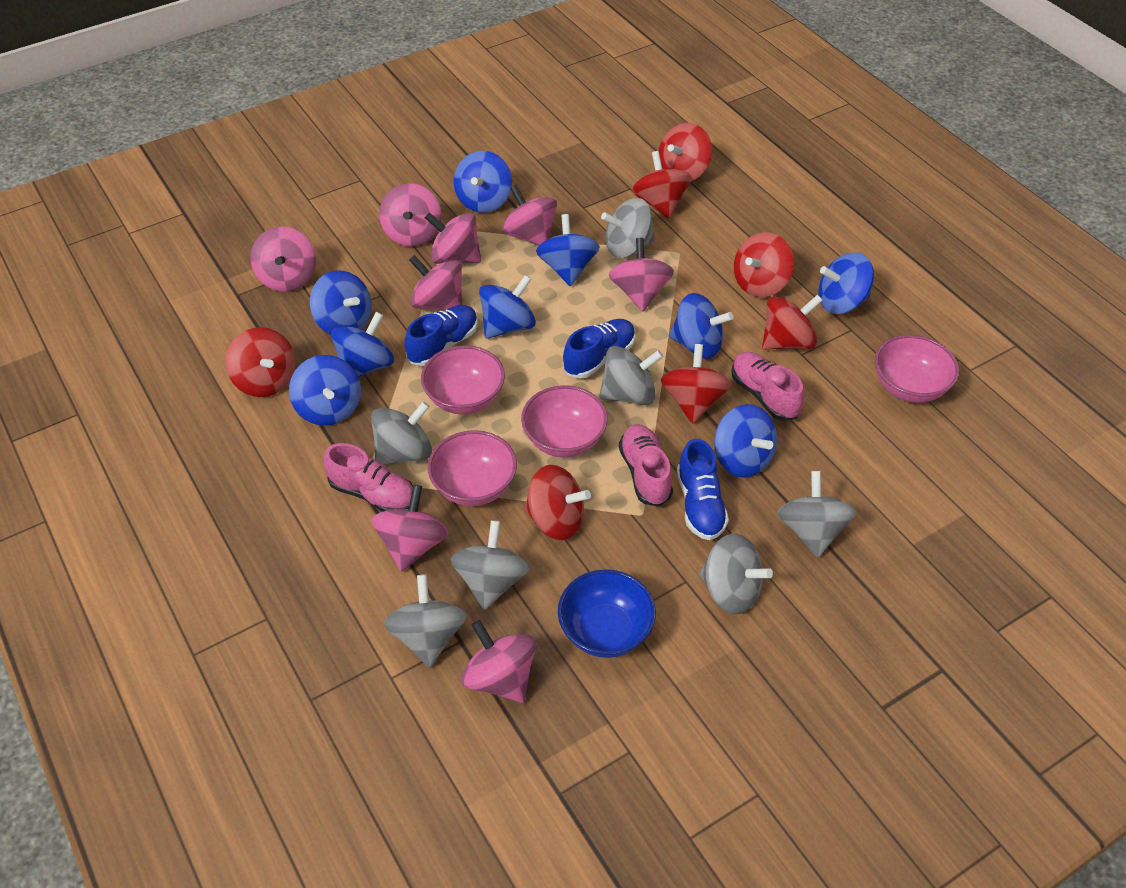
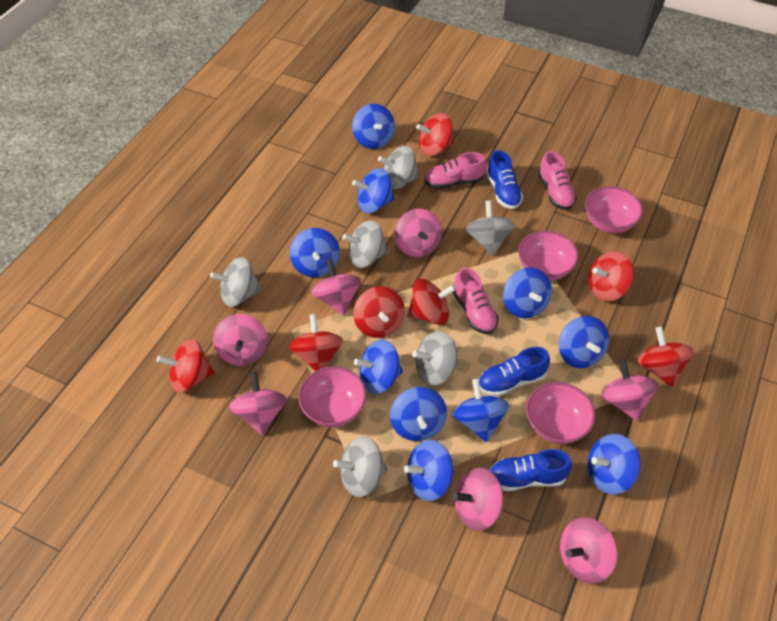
blue bowl: 1 -> 0
blue spinning top: 9 -> 10
grey spinning top: 7 -> 6
pink spinning top: 8 -> 7

